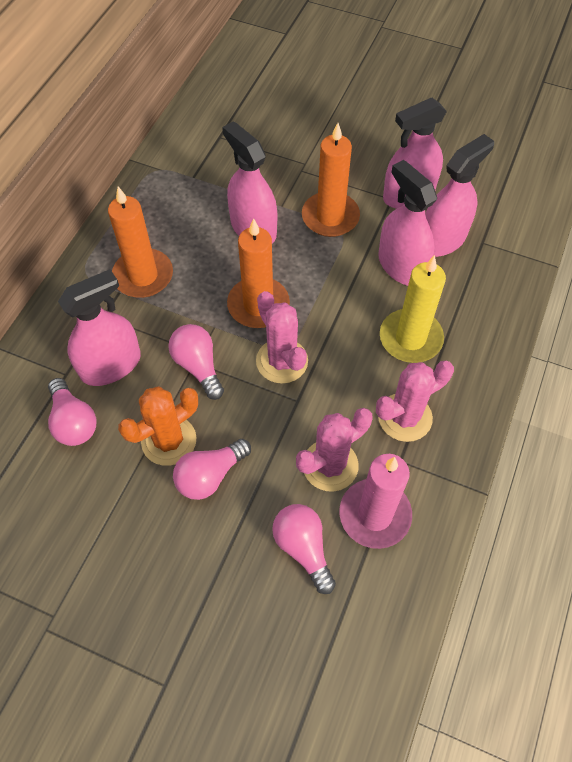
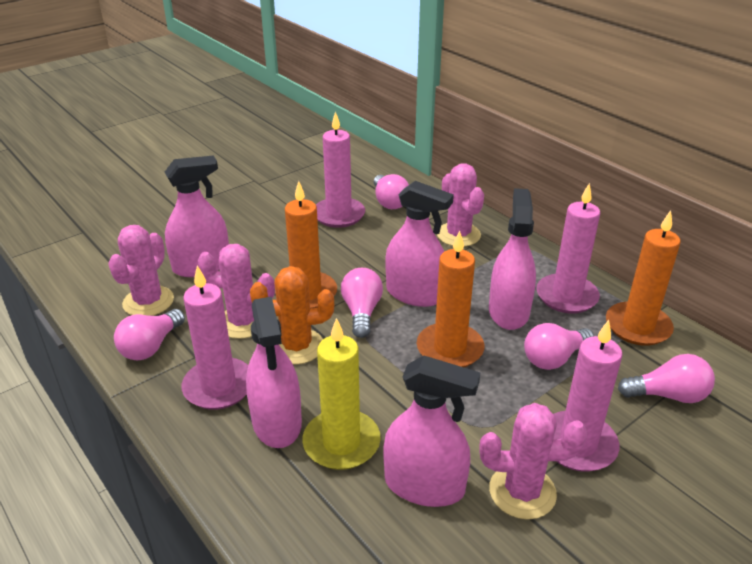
pink cactus: 3 -> 4
pink candle: 1 -> 4
pink light bulb: 4 -> 5

